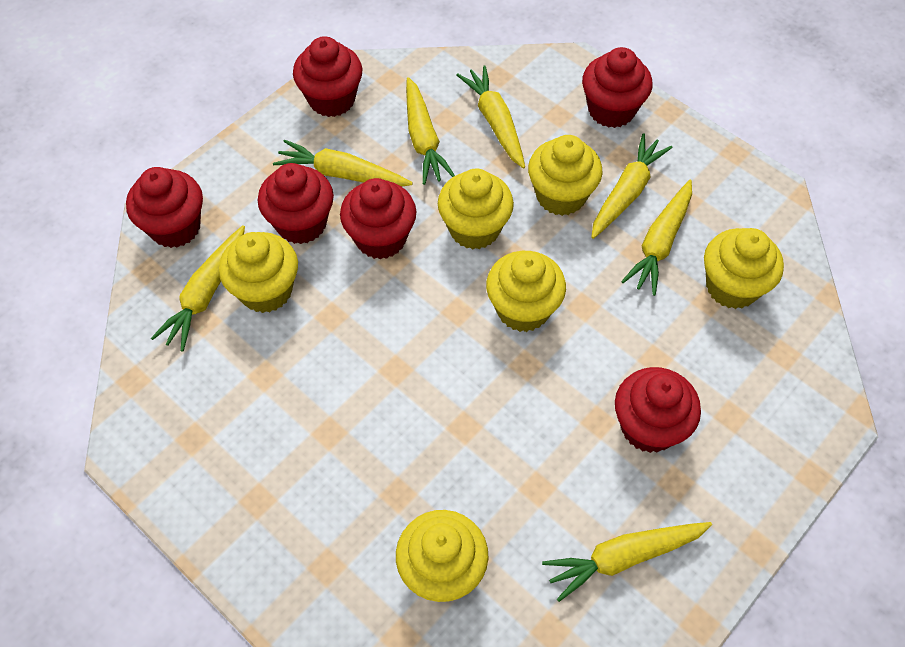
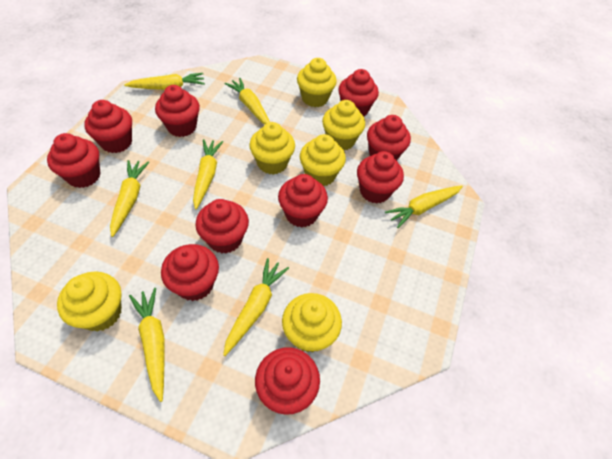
red cupcake: 6 -> 10

